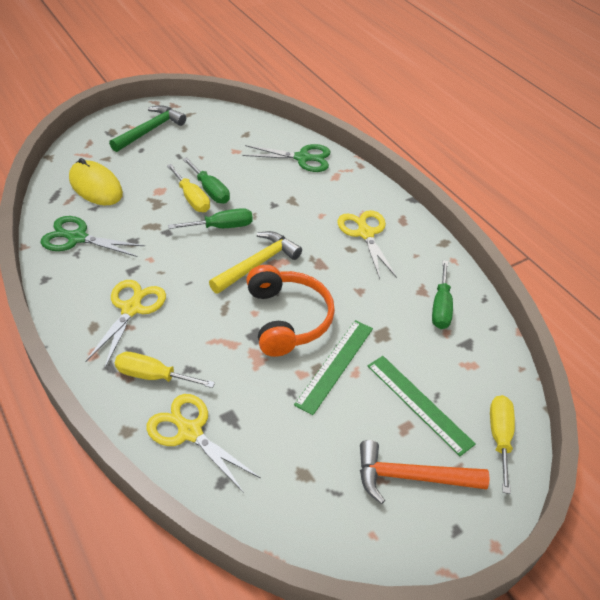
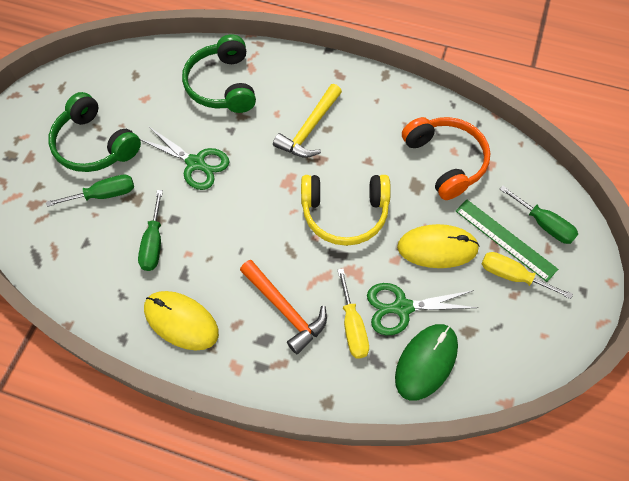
green hammer: 1 -> 0
green headphones: 0 -> 2
green mouse: 0 -> 1
green ruler: 2 -> 1
yellow headphones: 0 -> 1
yellow mouse: 1 -> 2
yellow scissors: 3 -> 0
yellow screwdriver: 3 -> 2

